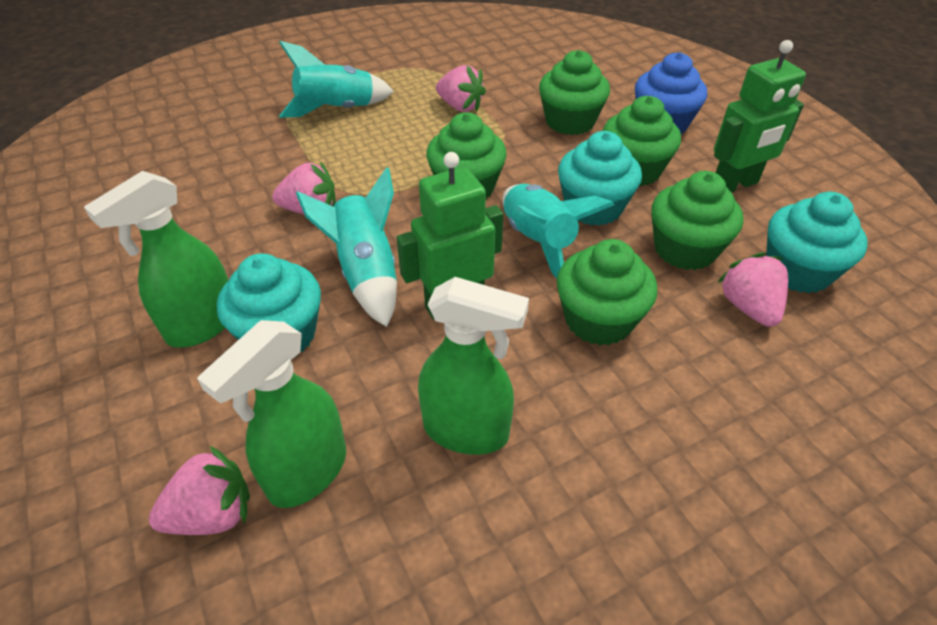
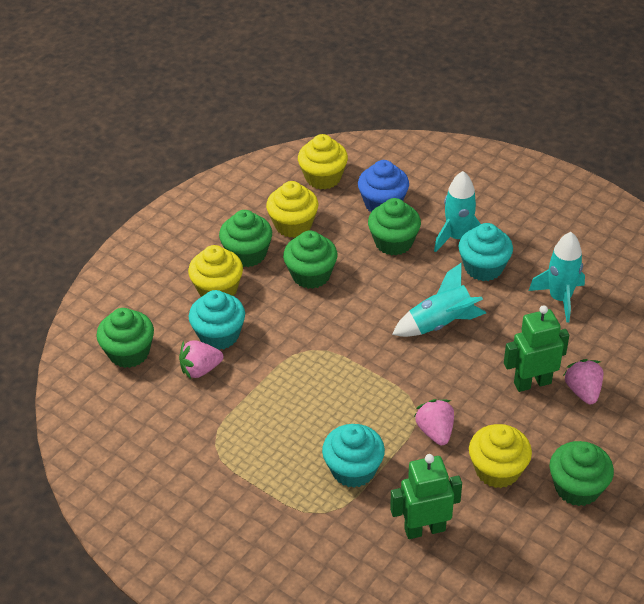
green spray bottle: 3 -> 0
pink strawberry: 4 -> 3
yellow cupcake: 0 -> 4

